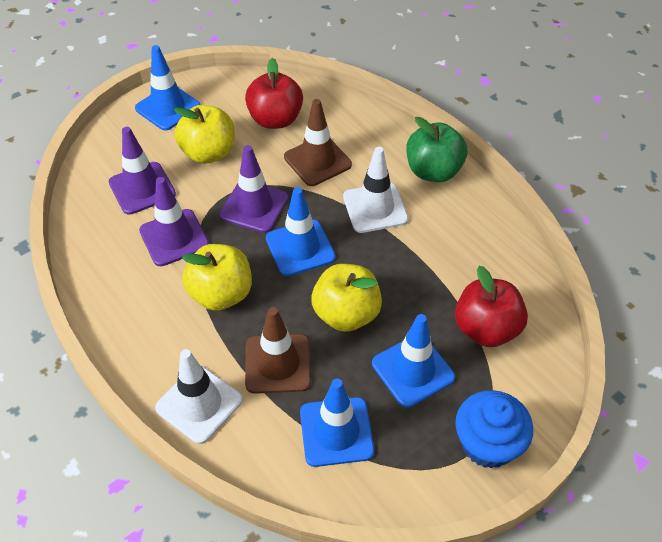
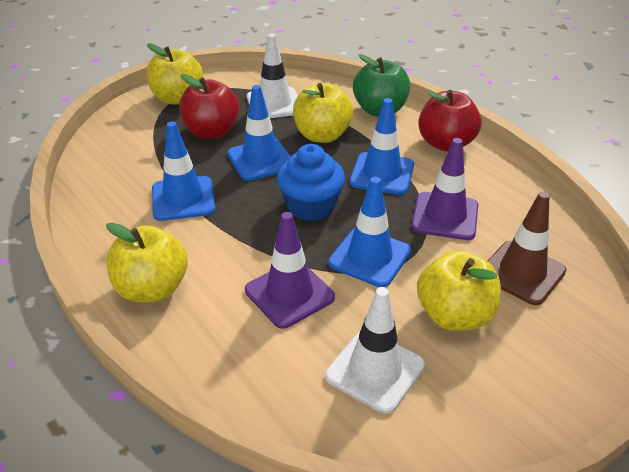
brown traffic cone: 2 -> 1
purple traffic cone: 3 -> 2
yellow apple: 3 -> 4

